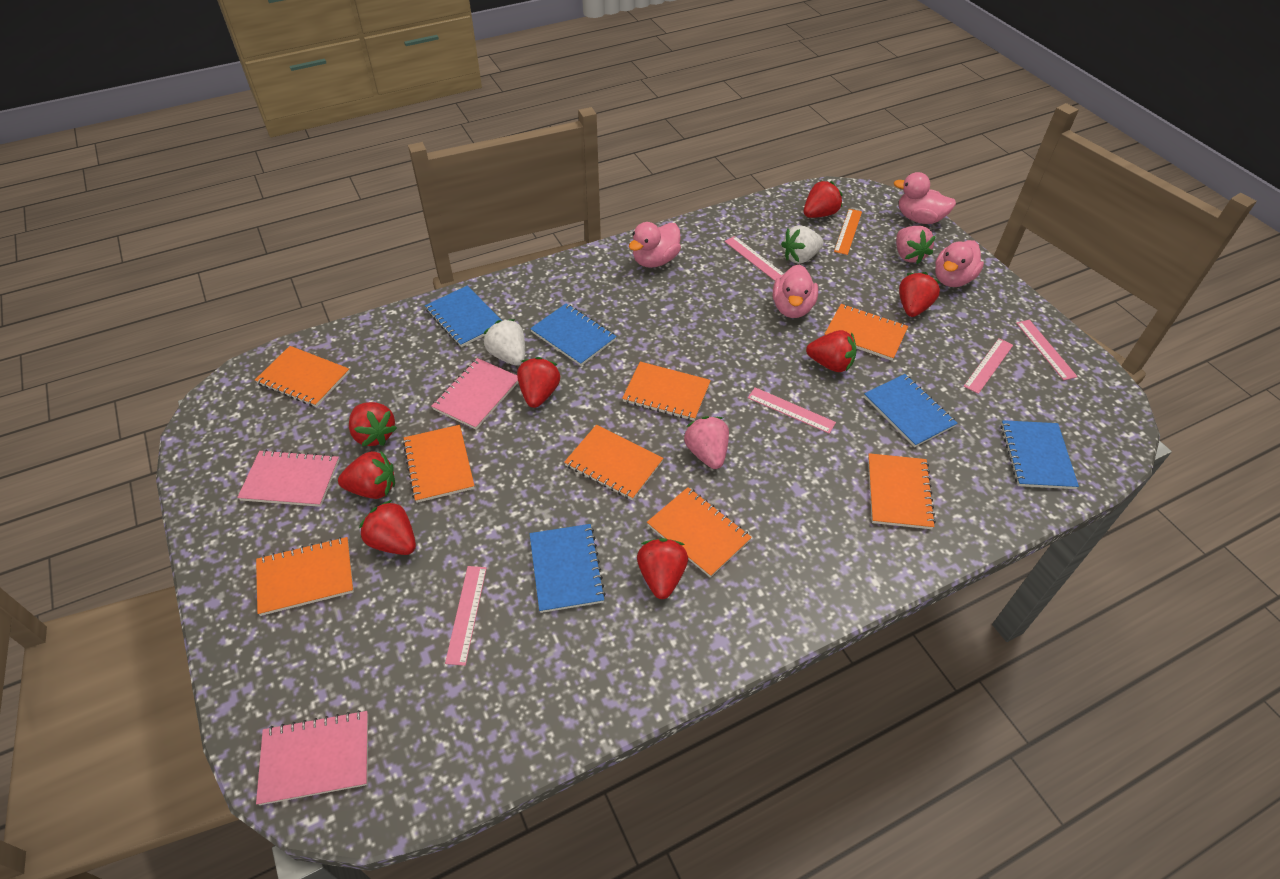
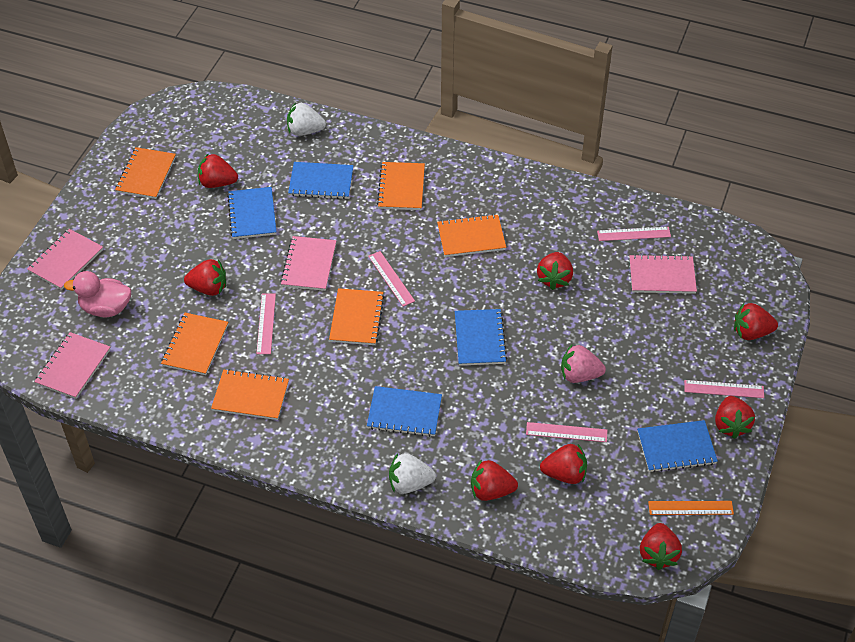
orange notebook: 8 -> 6
pink duck: 4 -> 1
pink notebook: 3 -> 4
pink strawberry: 2 -> 1

